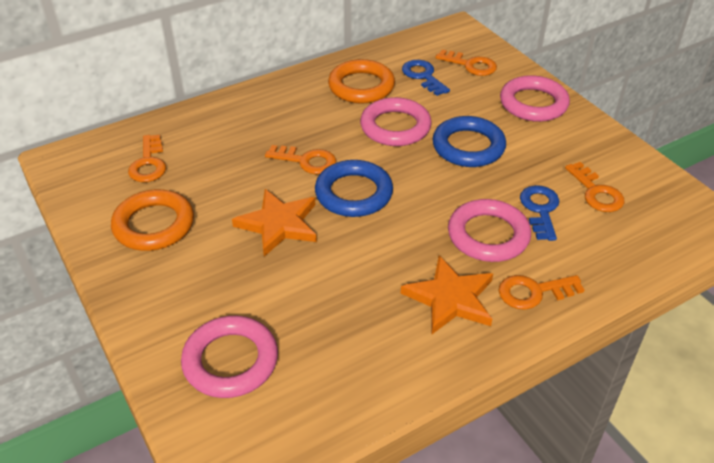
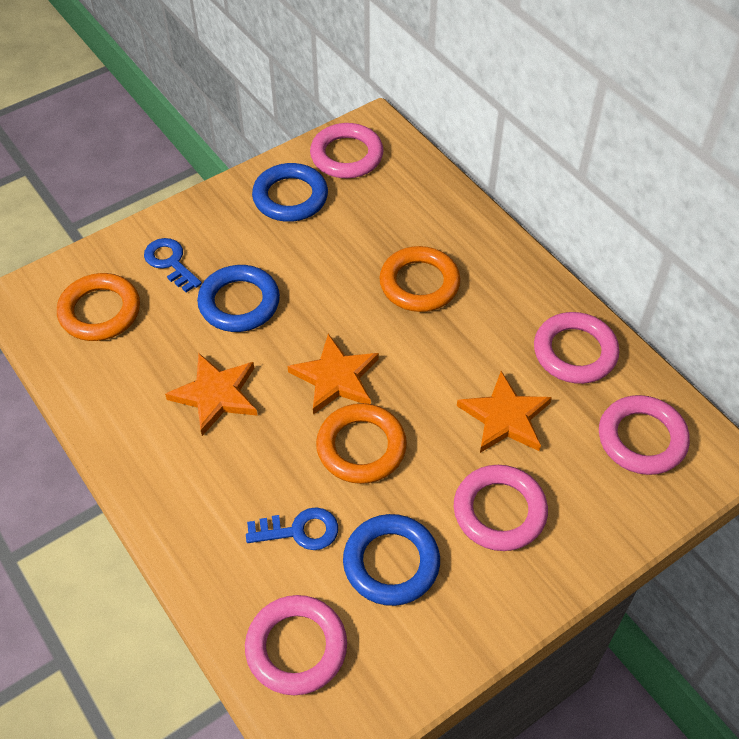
blue ring: 2 -> 3
orange key: 5 -> 0
orange ring: 2 -> 3
orange star: 2 -> 3
pink ring: 4 -> 5

